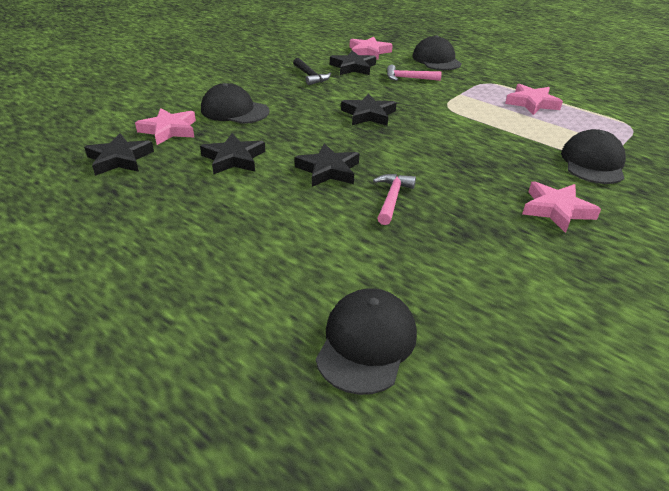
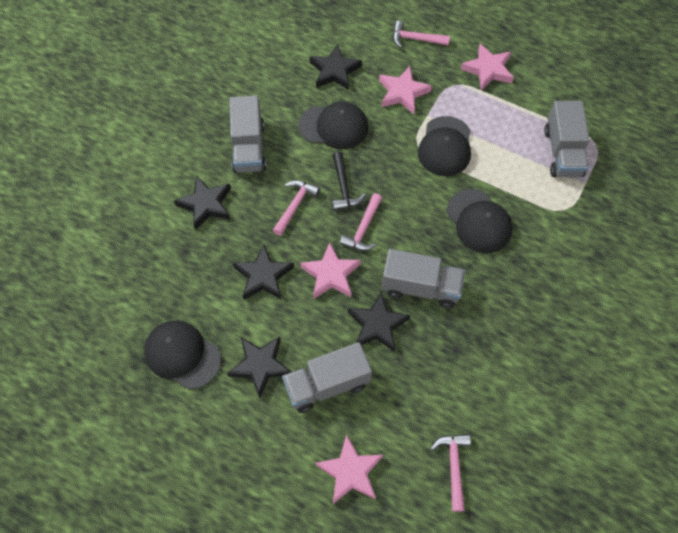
grey truck: 0 -> 4
pink hammer: 2 -> 4

